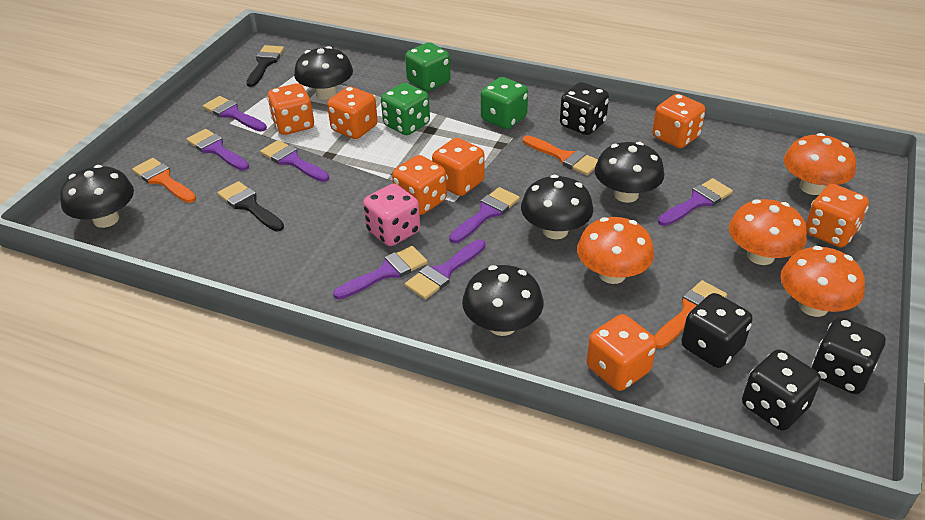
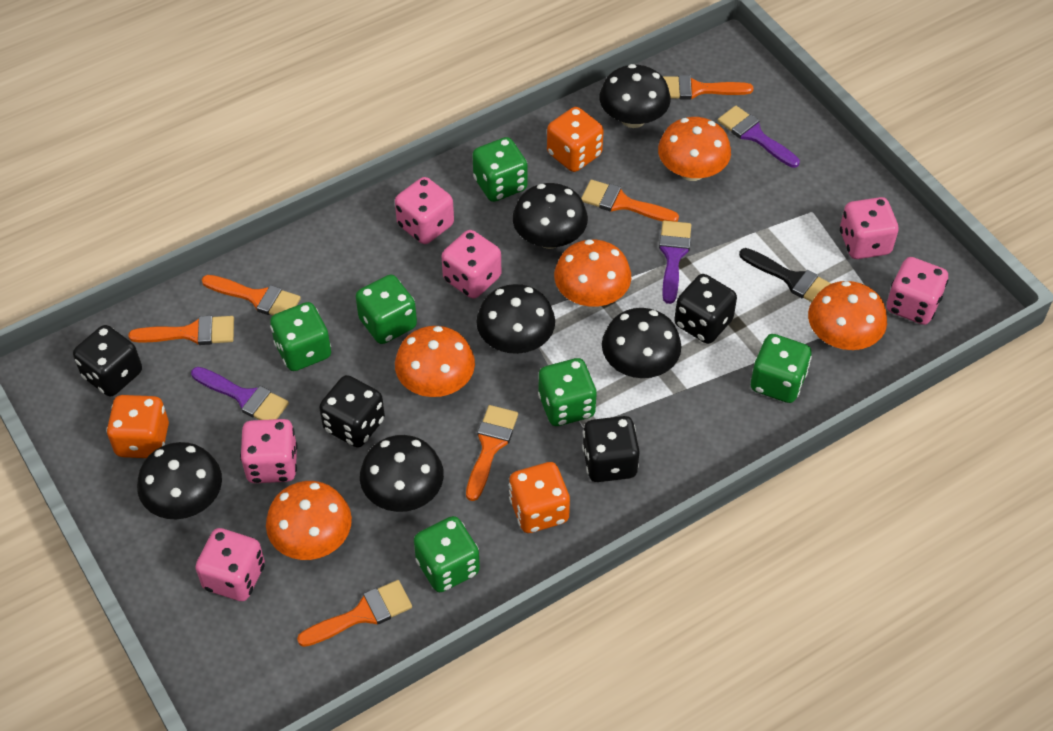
black brush: 2 -> 1
black mushroom: 5 -> 6
green dice: 3 -> 6
orange brush: 3 -> 6
orange dice: 7 -> 3
orange mushroom: 4 -> 5
pink dice: 1 -> 6
purple brush: 7 -> 3

